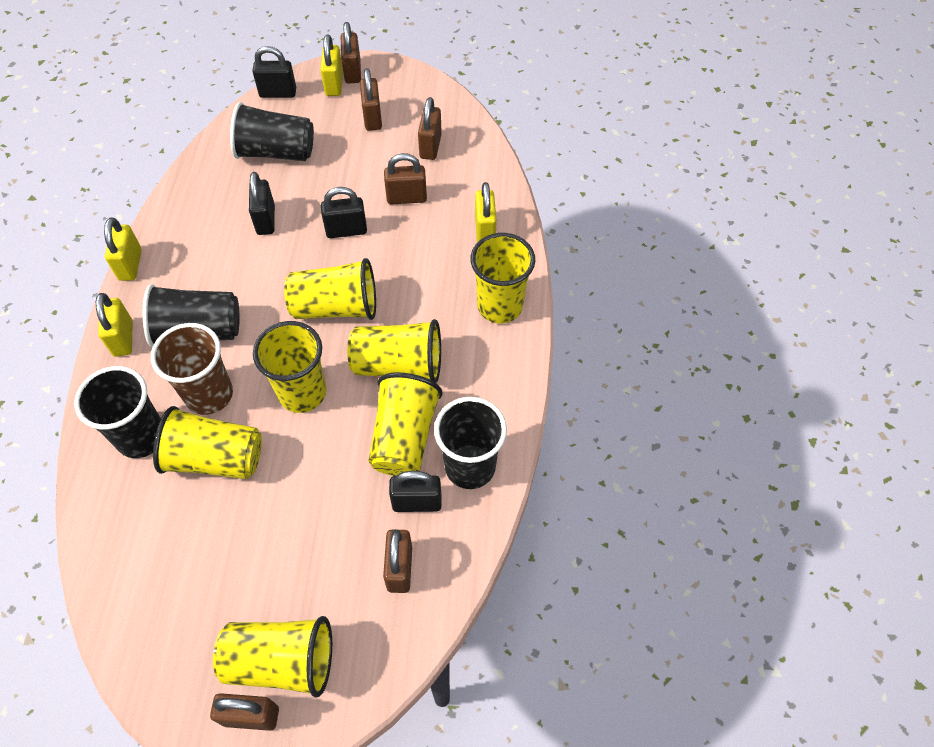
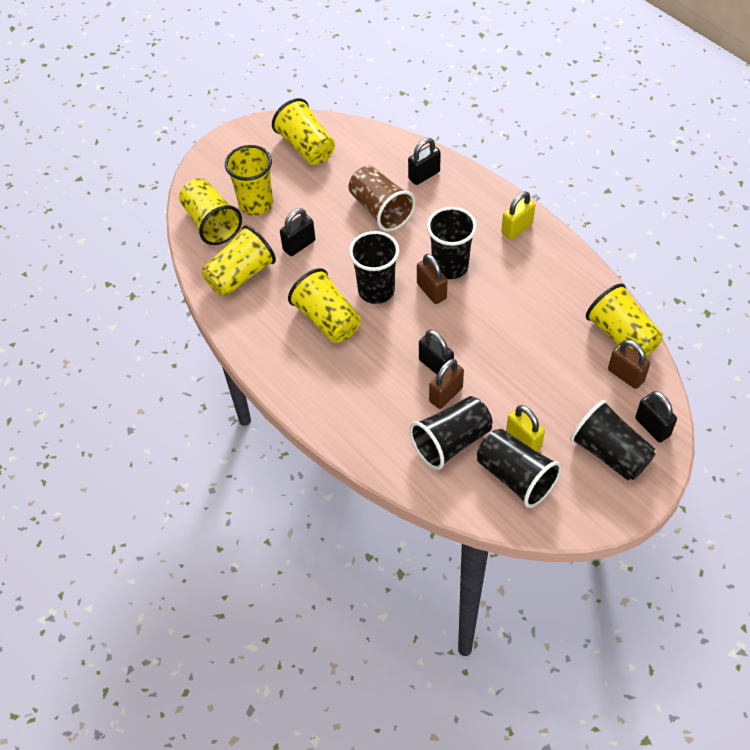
black cup: 4 -> 5
brown padlock: 6 -> 3
yellow cup: 7 -> 6
yellow padlock: 4 -> 2

